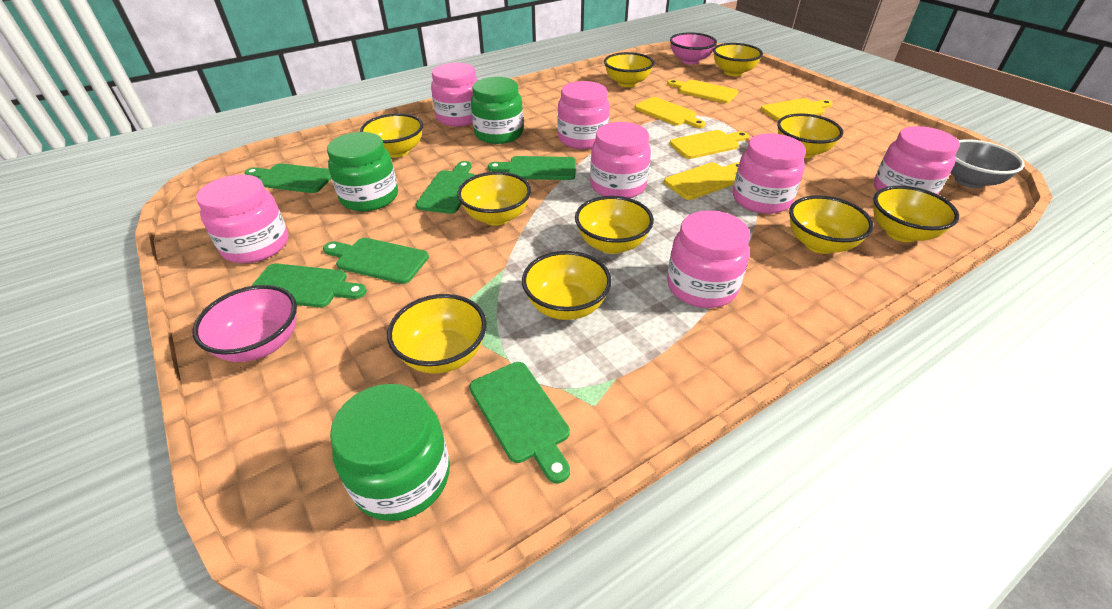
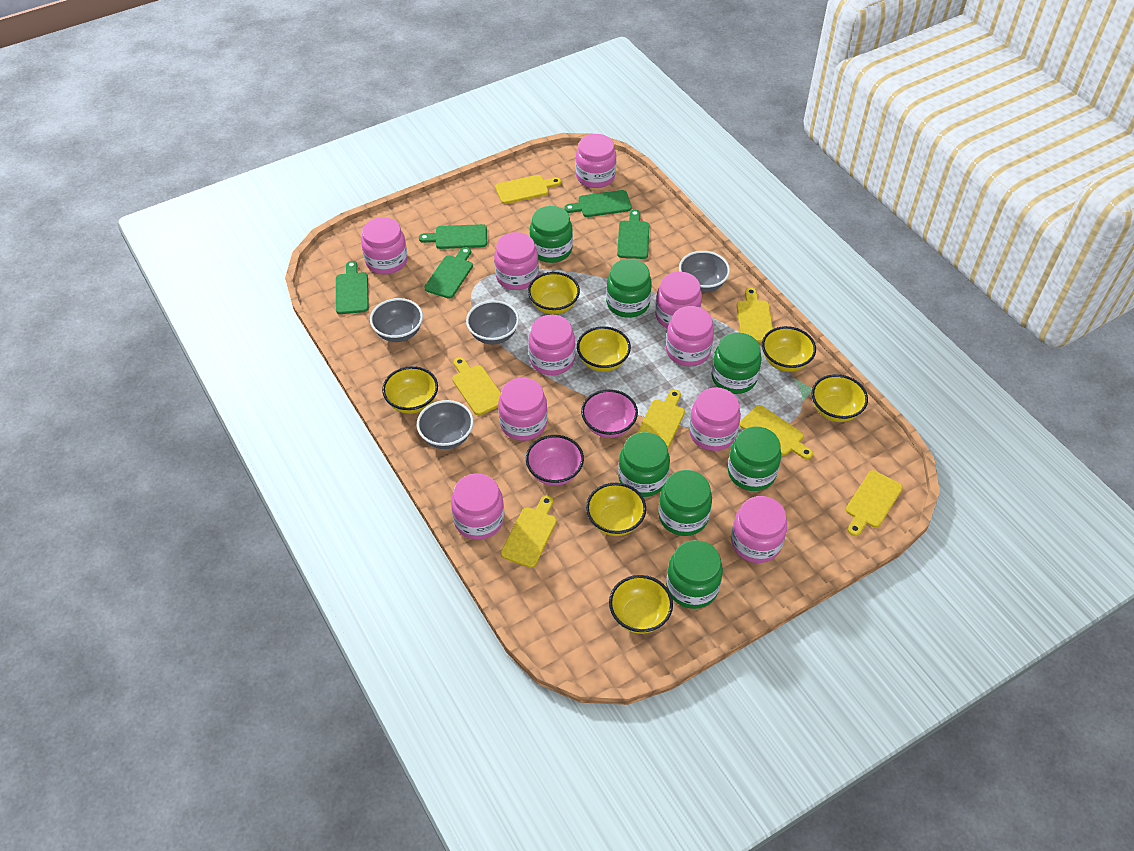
green cutting board: 6 -> 5
green jar: 3 -> 7
grey bowl: 1 -> 4
pink jar: 7 -> 10
yellow bowl: 10 -> 7
yellow cutting board: 5 -> 7

